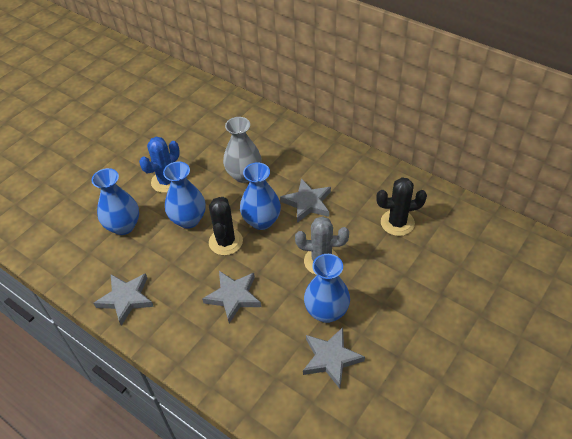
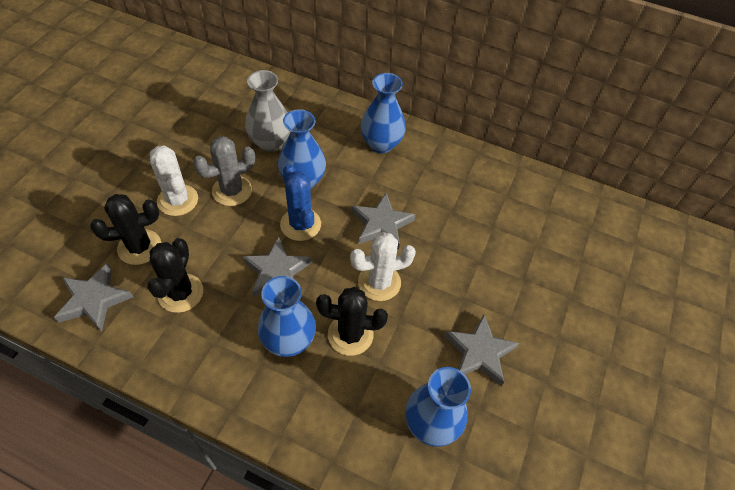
black cactus: 2 -> 3
white cactus: 0 -> 2

